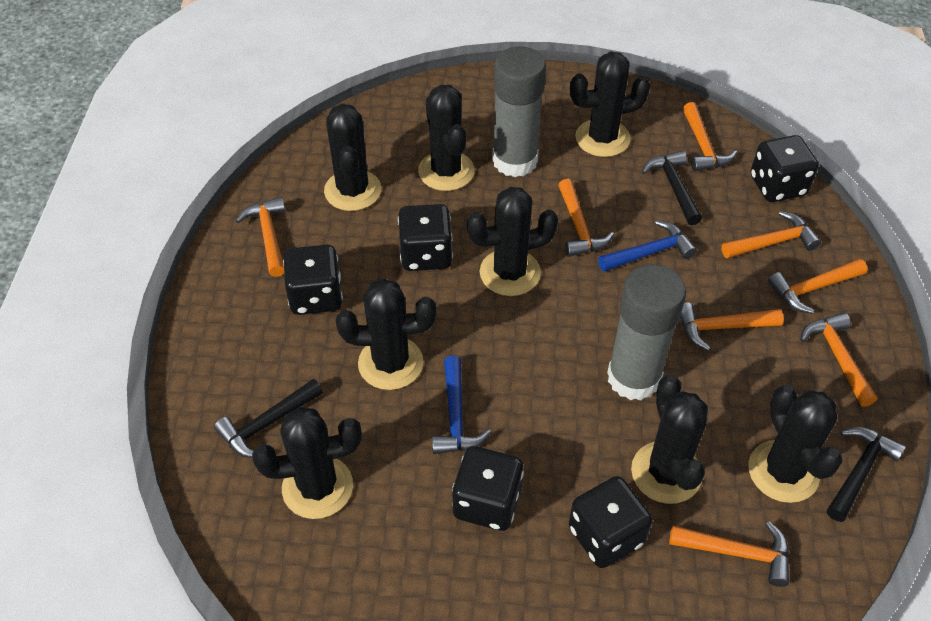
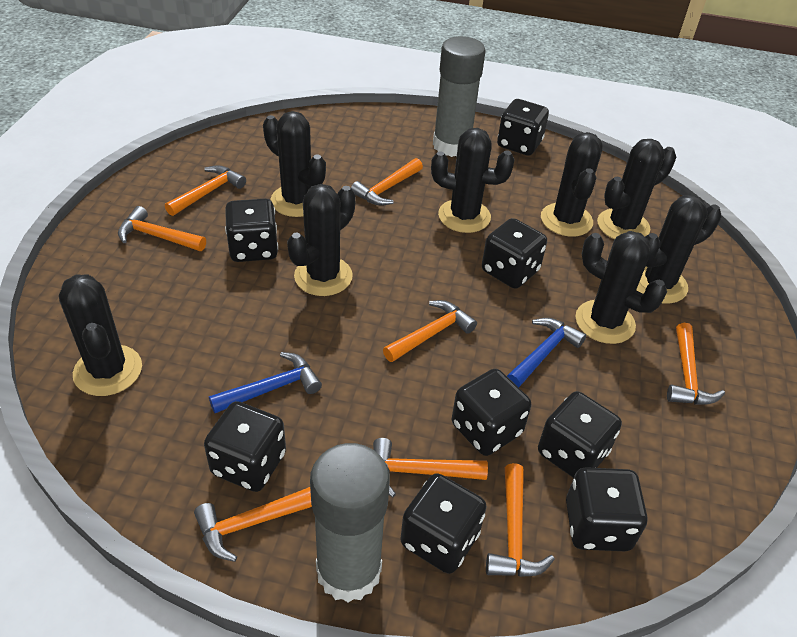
black dice: 5 -> 8
black hammer: 3 -> 0

